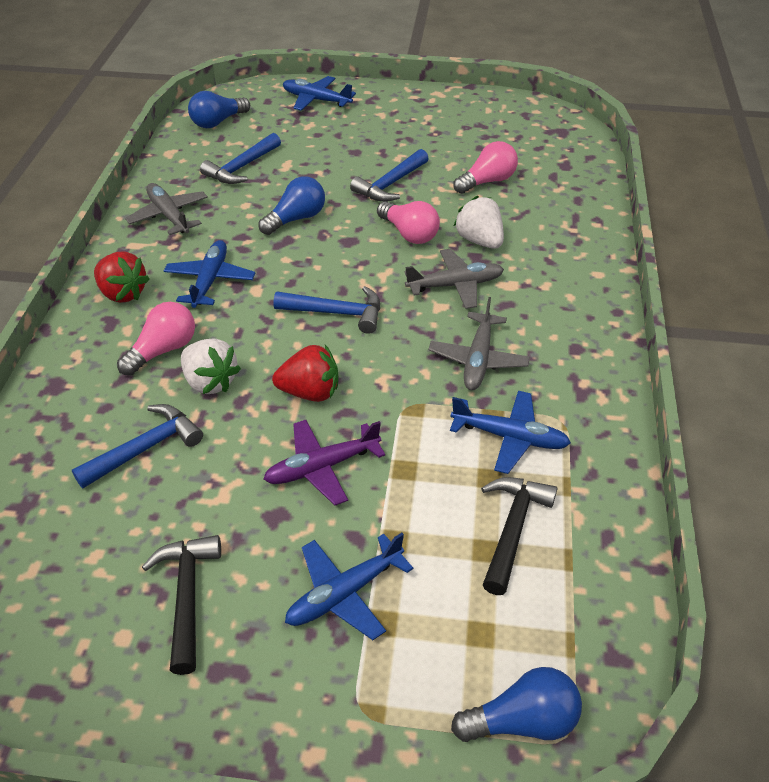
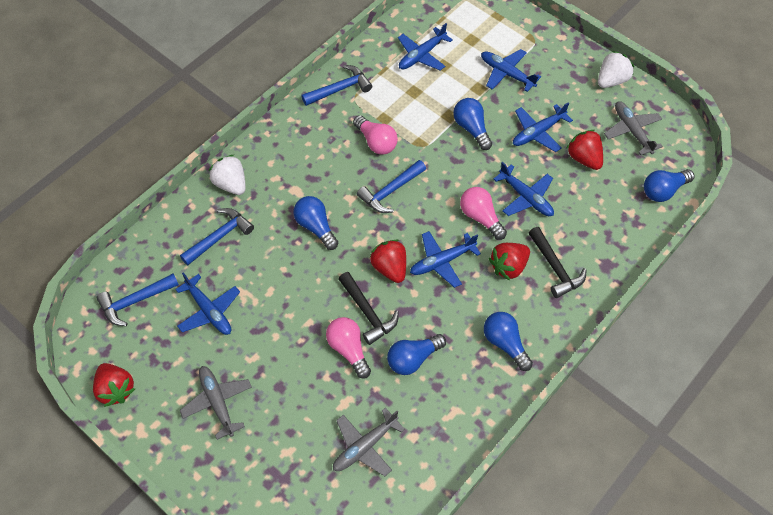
blue light bulb: 3 -> 5
blue plane: 4 -> 6
purple plane: 1 -> 0
red strawberry: 2 -> 4

